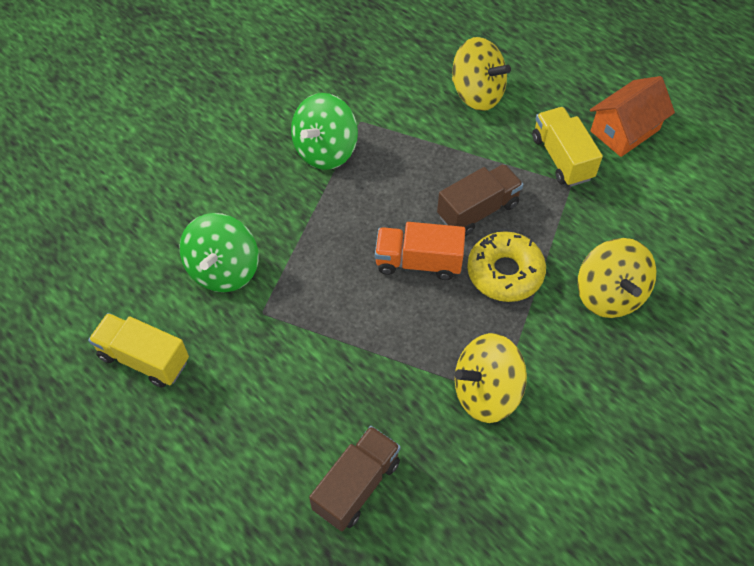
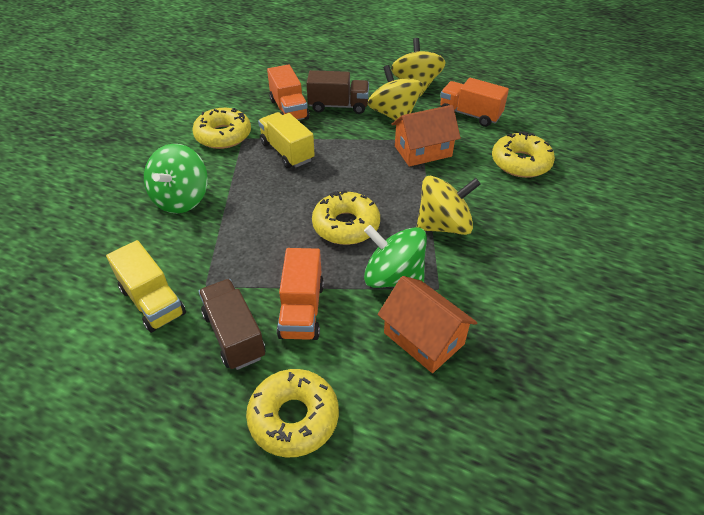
orange house: 1 -> 2
orange truck: 1 -> 3
yellow donut: 1 -> 4

